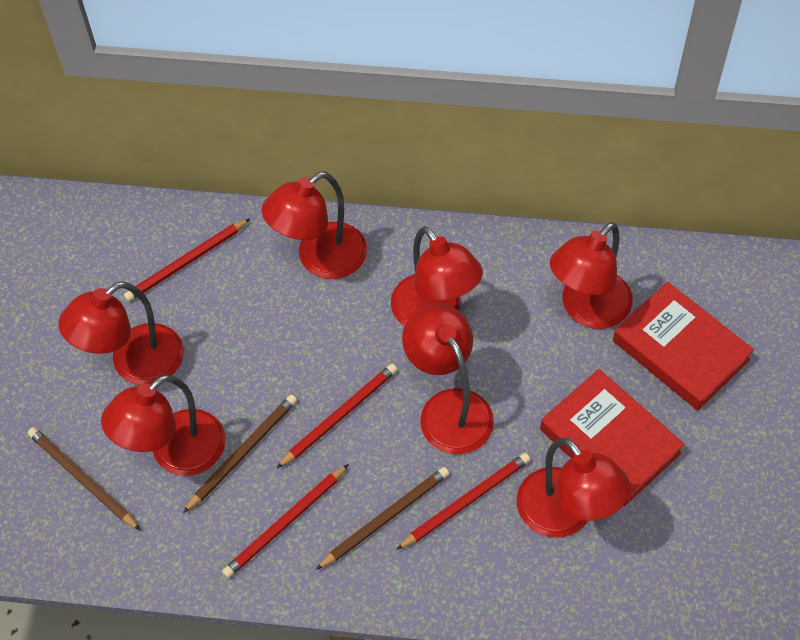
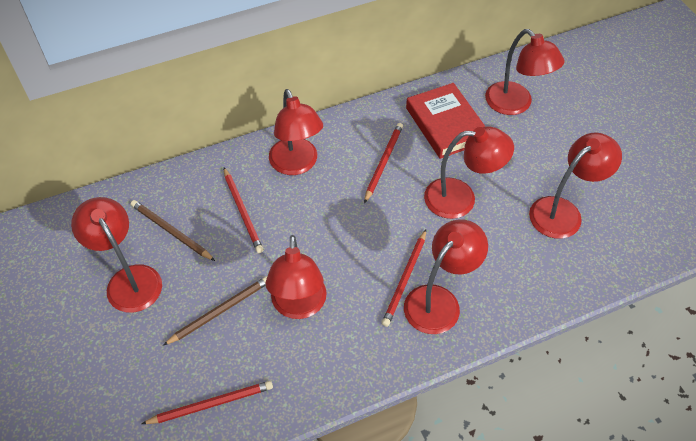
brown pencil: 3 -> 2
red book: 2 -> 1

